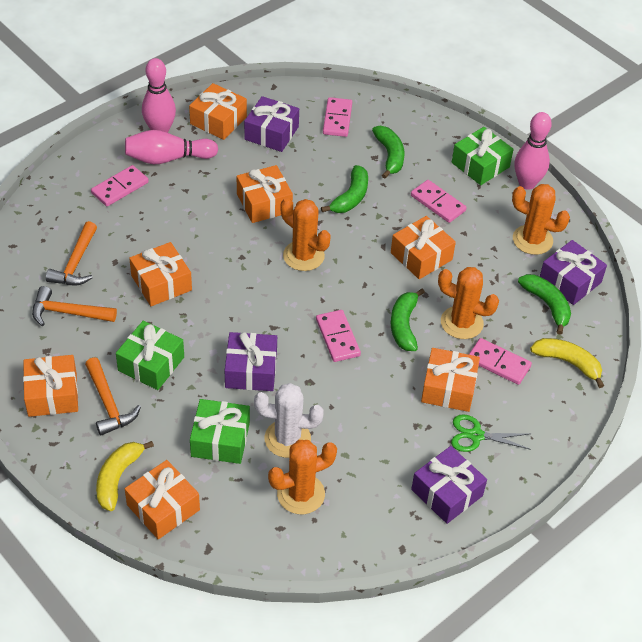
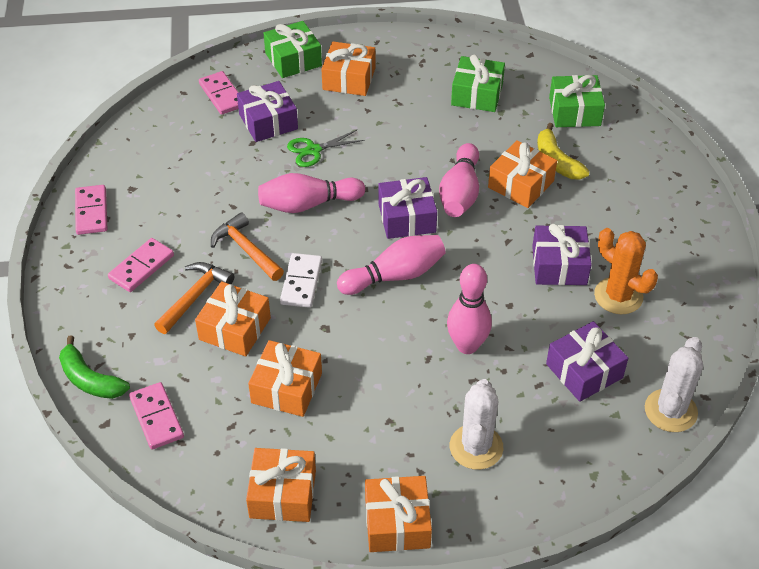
green banana: 4 -> 1
orange cactus: 4 -> 1
orange gift: 7 -> 6
orange hammer: 3 -> 2
pink bowling pin: 3 -> 4
pink domino: 5 -> 4
white cactus: 1 -> 2
white domino: 0 -> 1
yellow banana: 2 -> 1

